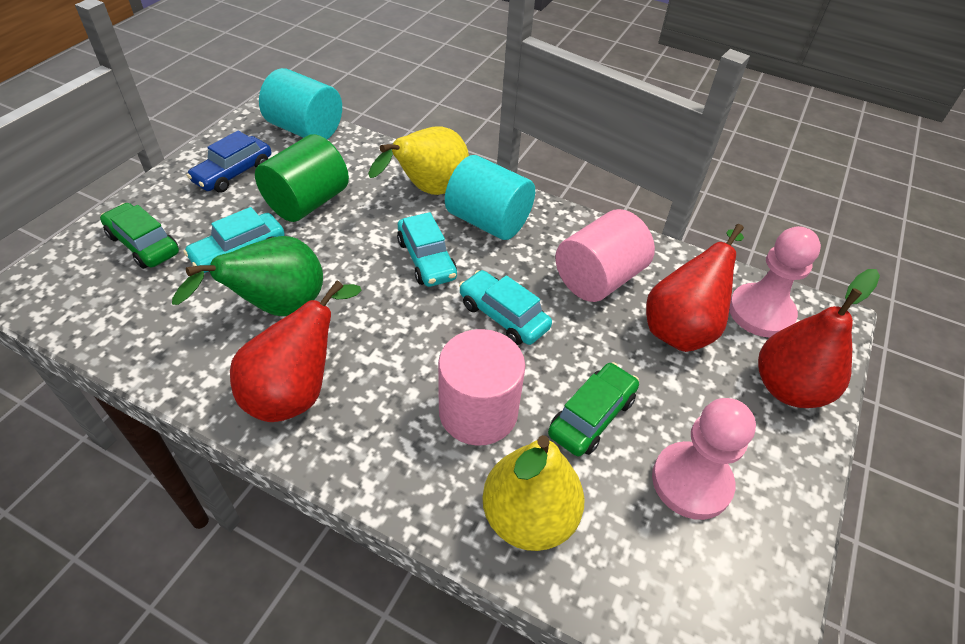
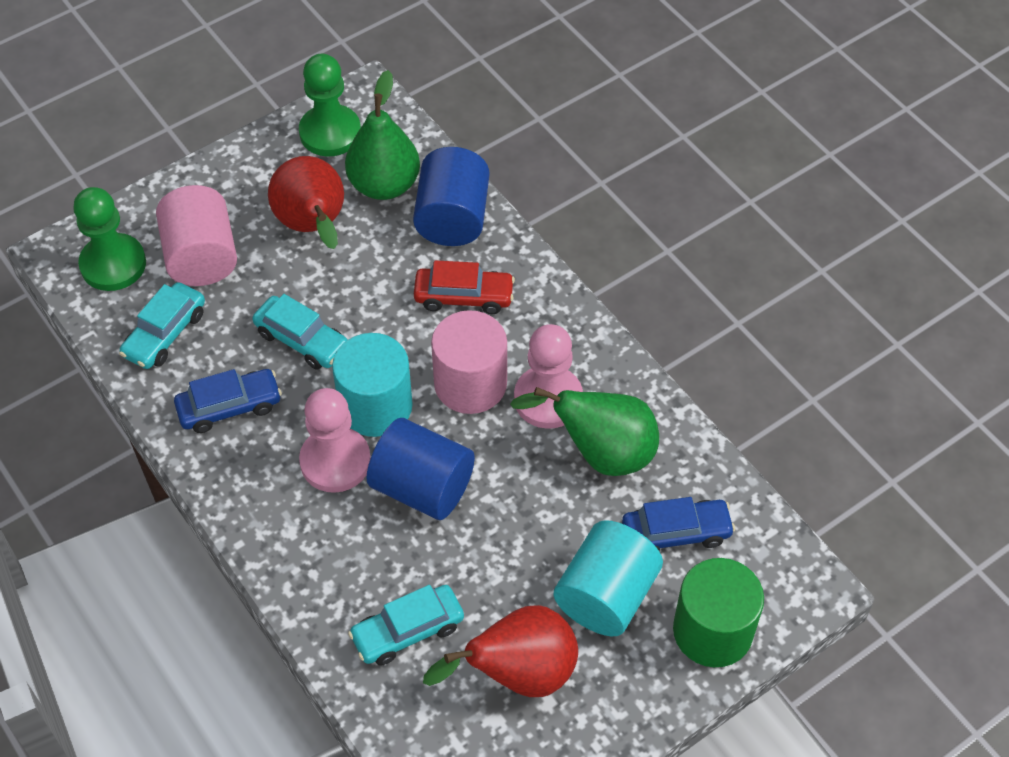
blue car: 1 -> 2
blue cylinder: 0 -> 2
green car: 2 -> 0
green pawn: 0 -> 2
green pear: 1 -> 2
red car: 0 -> 1
red pear: 3 -> 2
yellow pear: 2 -> 0

